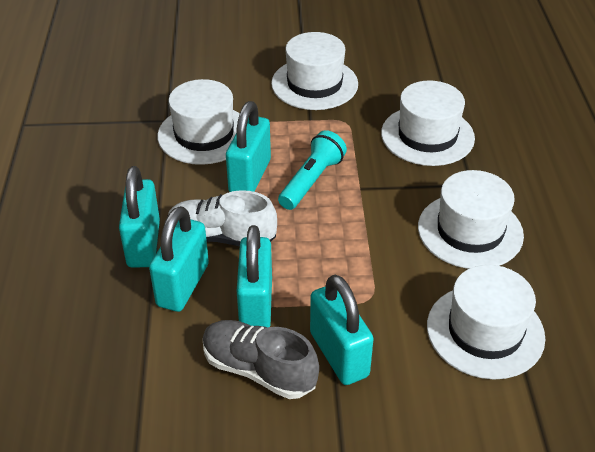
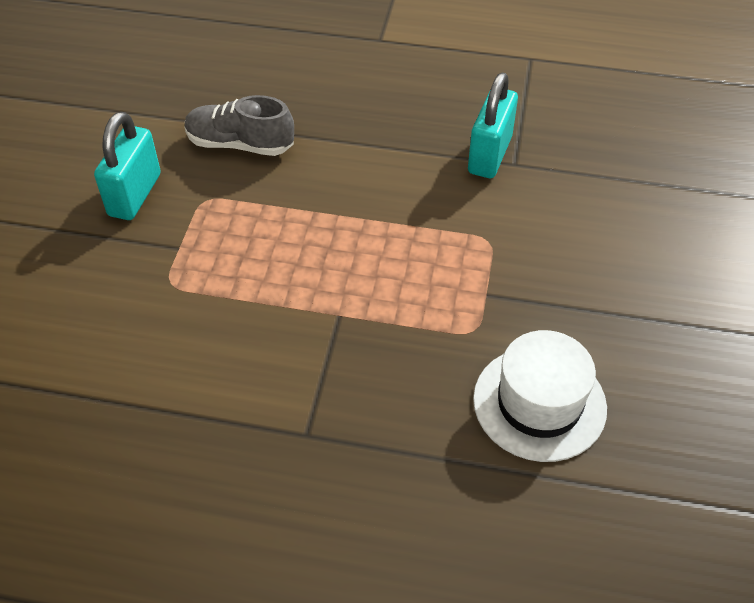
turquoise flashlight: 1 -> 0
turquoise padlock: 5 -> 2
white hat: 5 -> 1
white shoe: 1 -> 0

